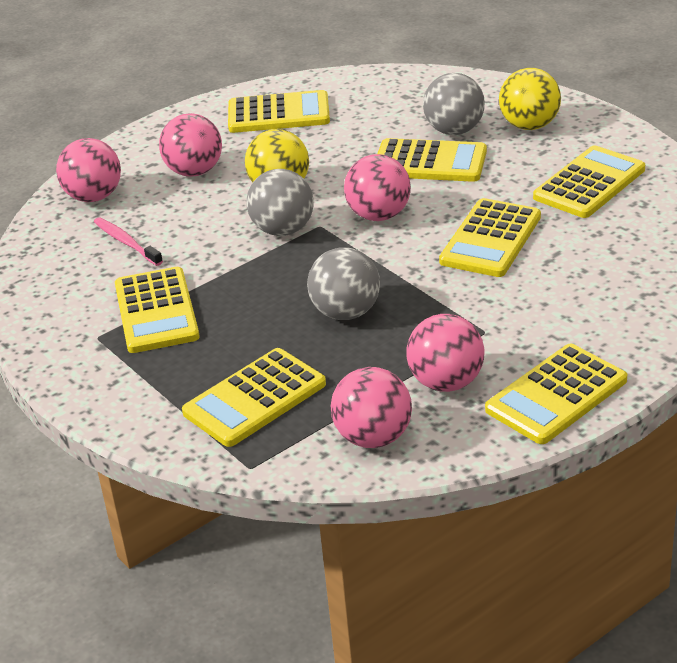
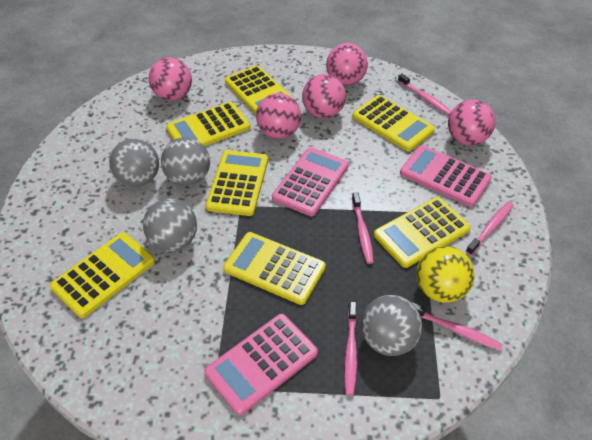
grey ball: 3 -> 4
pink calculator: 0 -> 3
pink toothbrush: 1 -> 5
yellow ball: 2 -> 1

